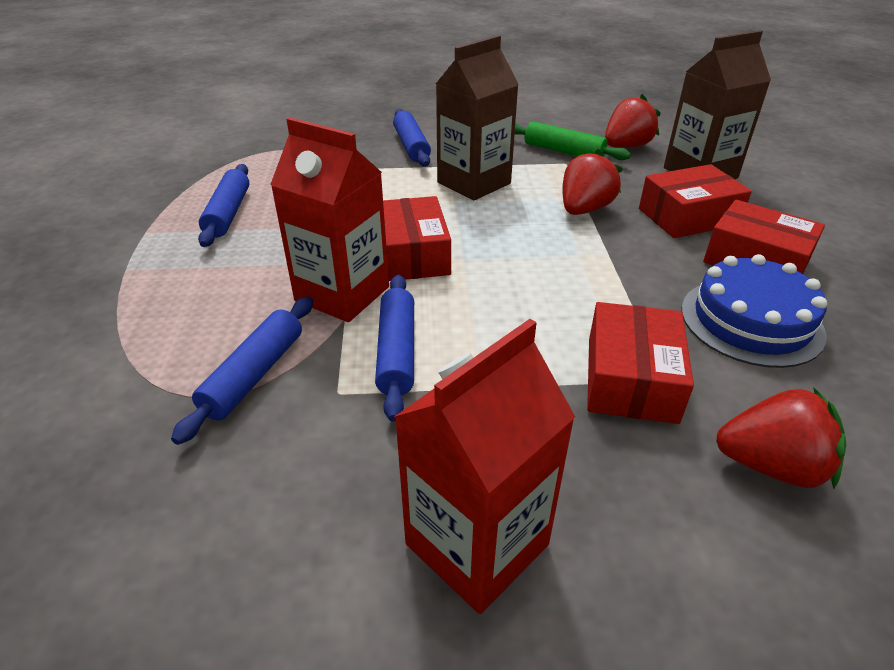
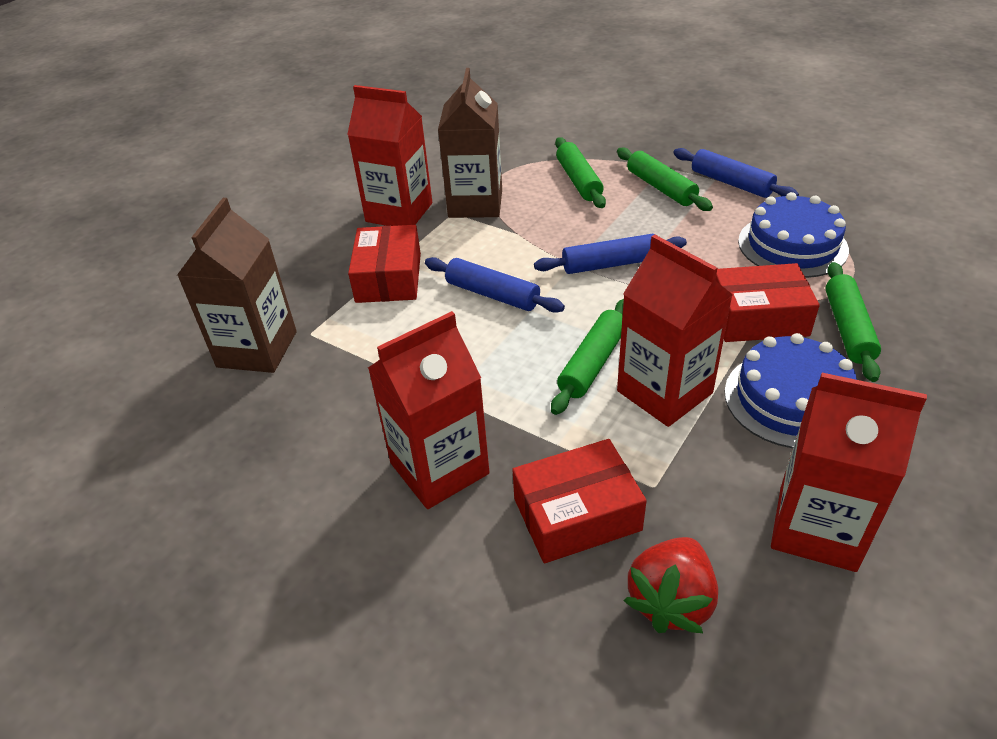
blue cake: 1 -> 2
blue rolling pin: 4 -> 3
green rolling pin: 1 -> 4
red box: 4 -> 3
red carton: 2 -> 4
red strawberry: 3 -> 1

